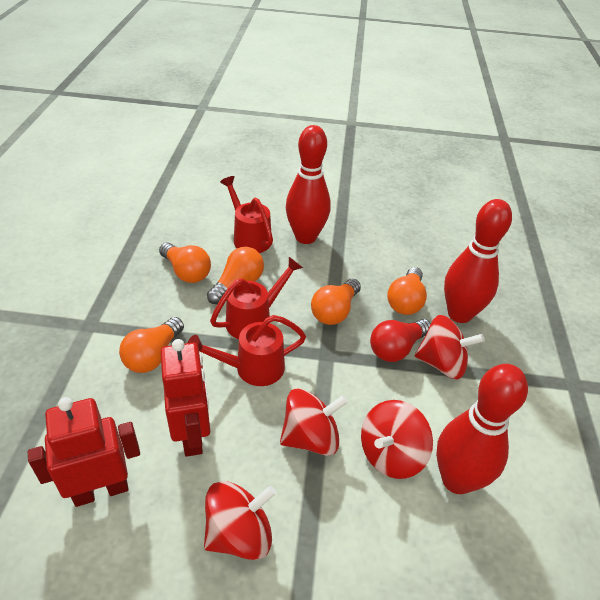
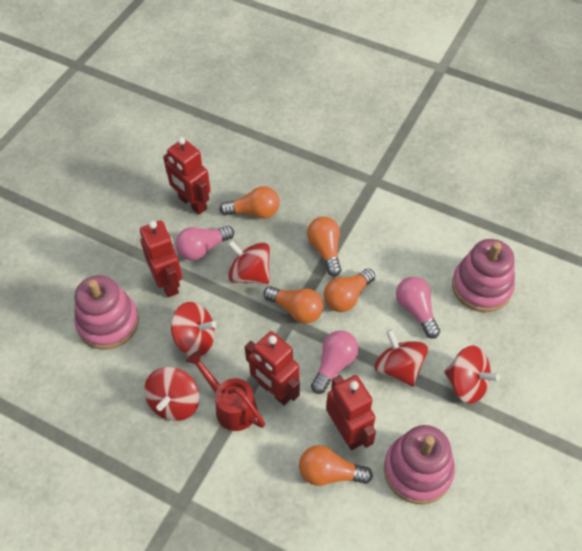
pink light bulb: 0 -> 3
pink stacking toy: 0 -> 3
red bowling pin: 3 -> 0
red light bulb: 1 -> 0
red robot: 2 -> 4
red spinning top: 4 -> 5
red watering can: 3 -> 1

